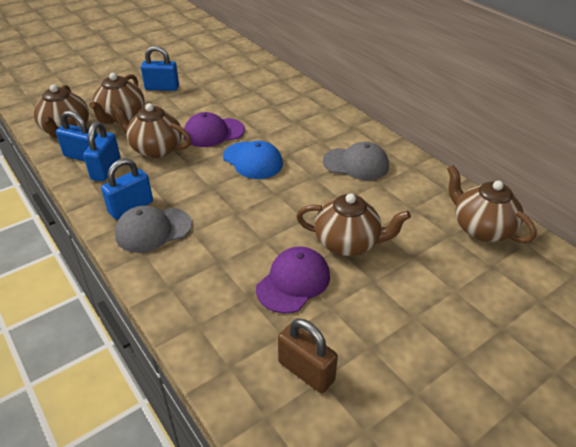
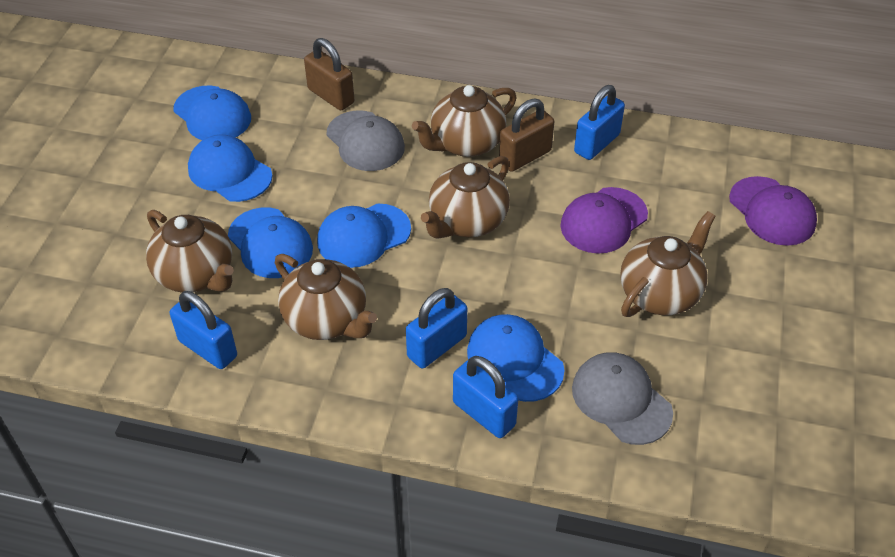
blue cap: 1 -> 5
brown padlock: 1 -> 2

